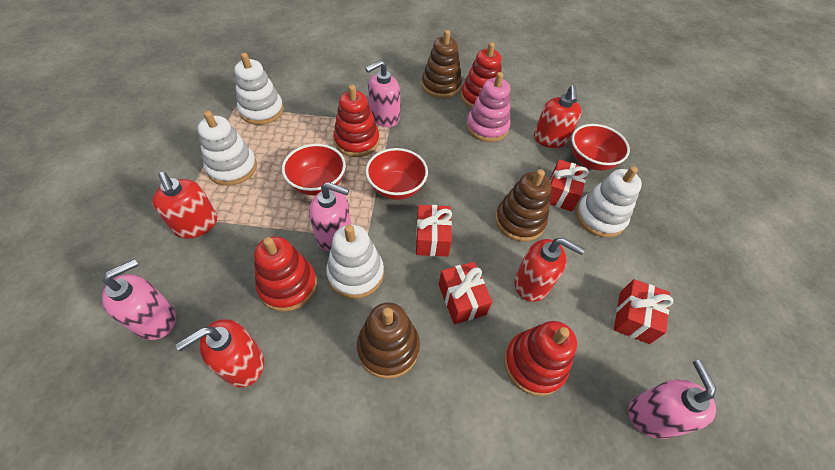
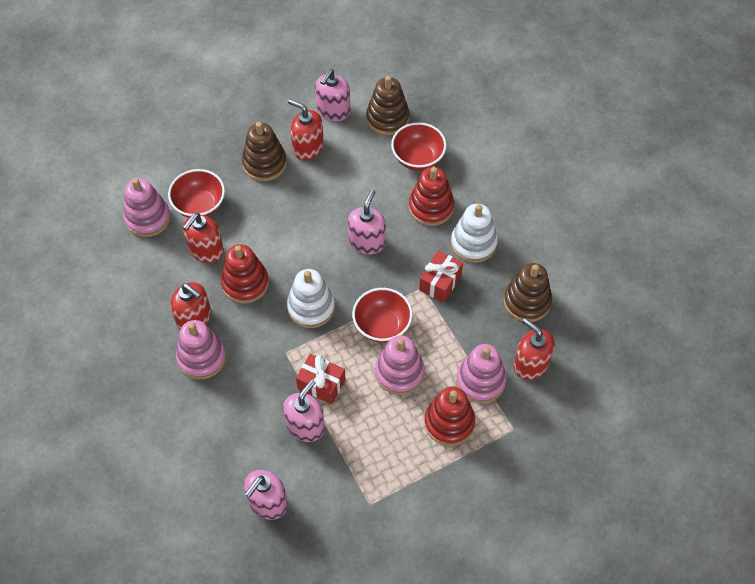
pink stacking toy: 1 -> 4
red gift: 4 -> 2
red stacking toy: 4 -> 3
white stacking toy: 4 -> 2

